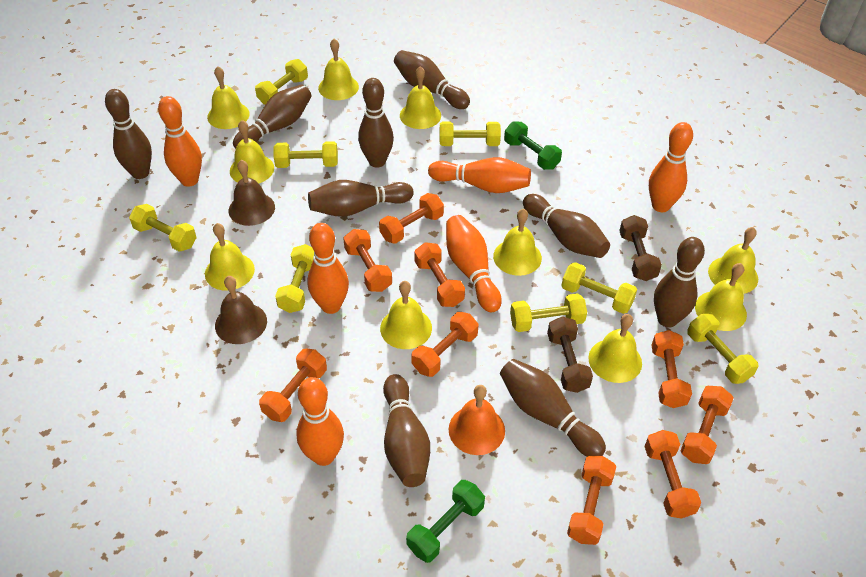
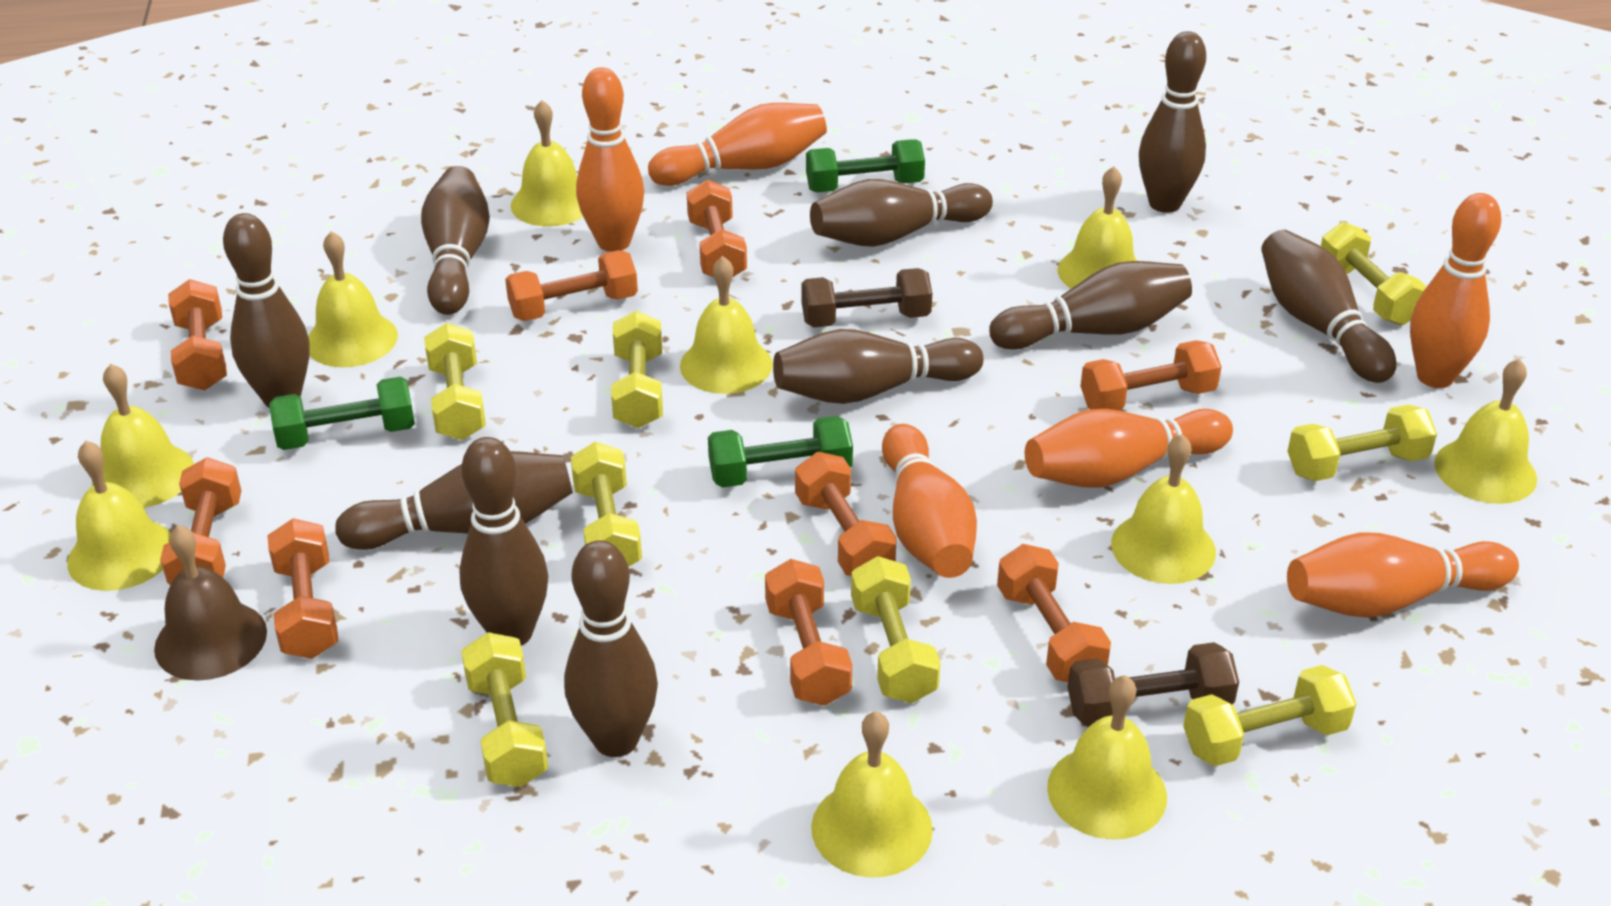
brown bell: 2 -> 1
brown bowling pin: 9 -> 10
green dumbbell: 2 -> 3
orange bell: 1 -> 0

